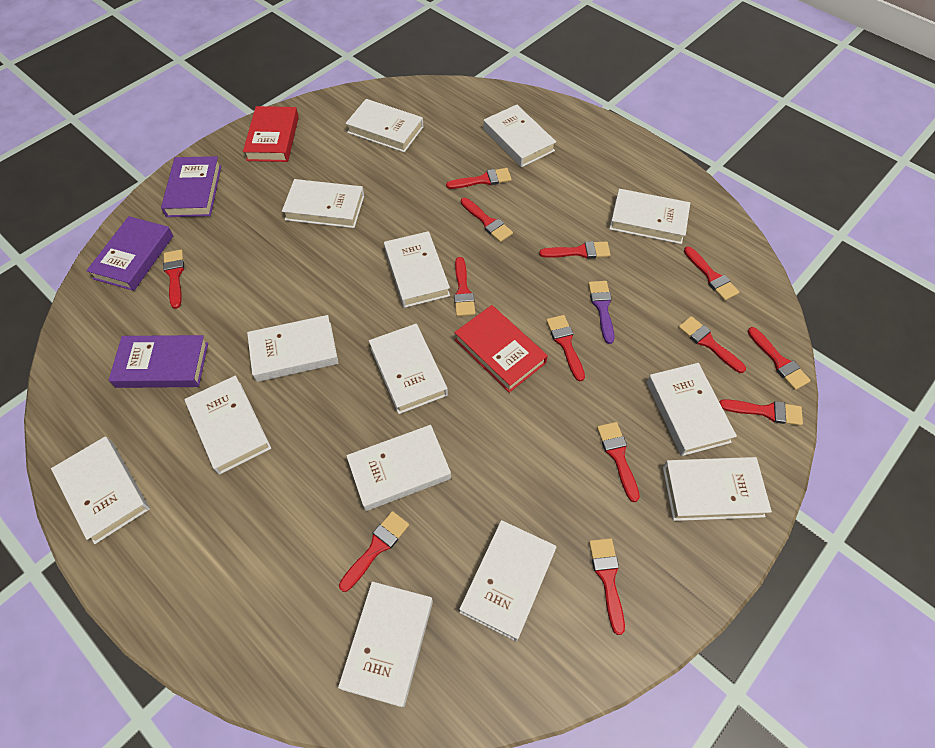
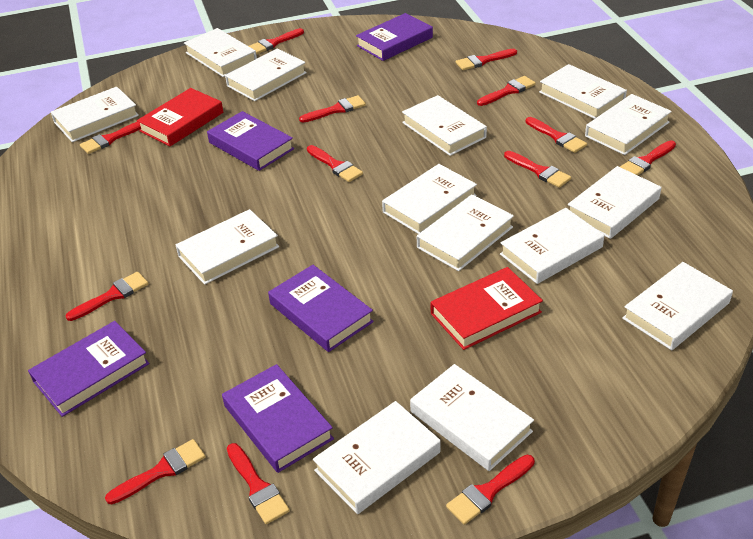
purple book: 3 -> 5
purple brush: 1 -> 0

